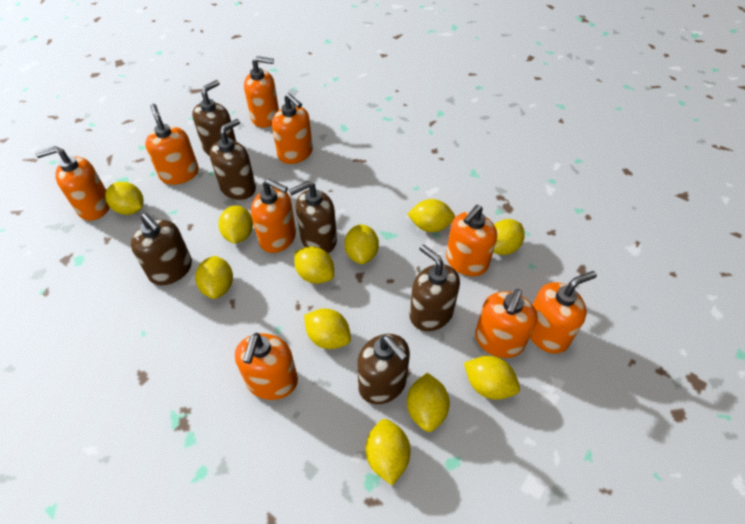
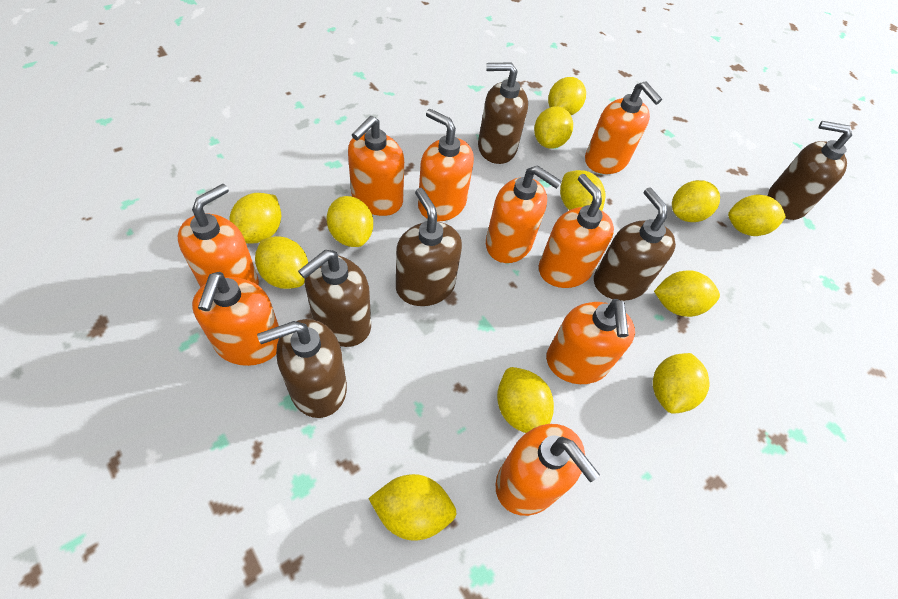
yellow lemon: 11 -> 12

